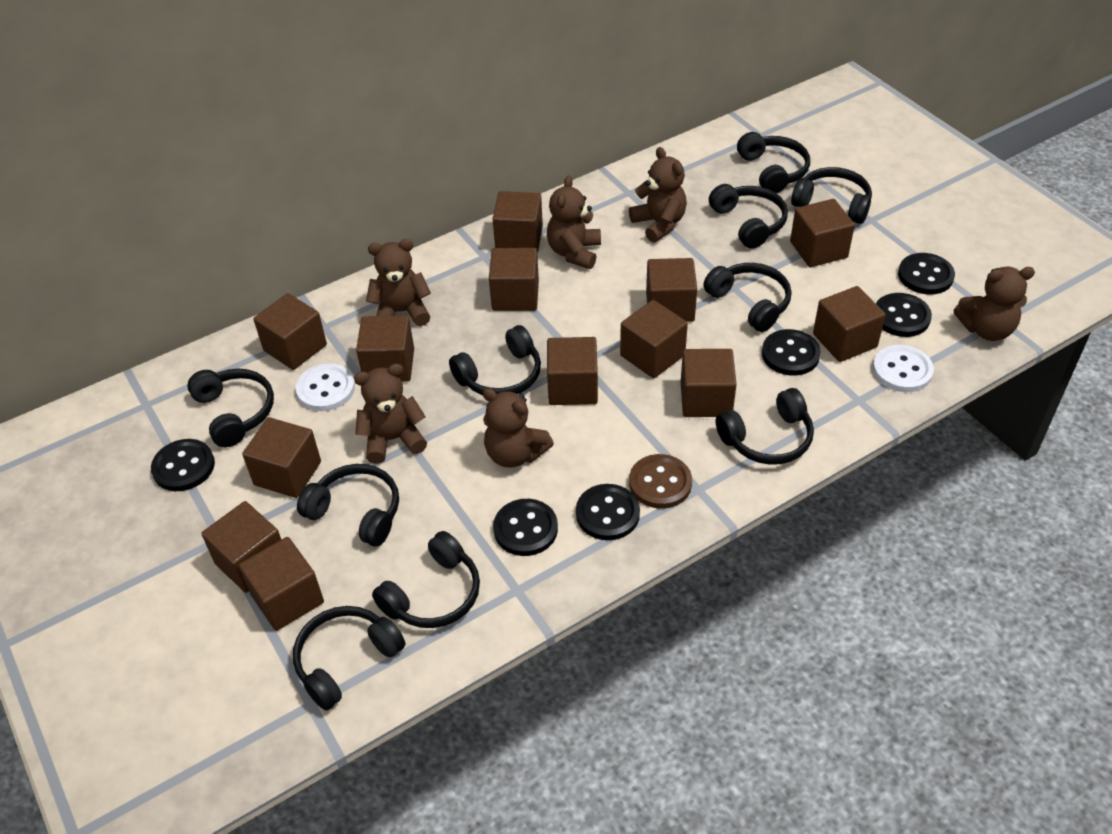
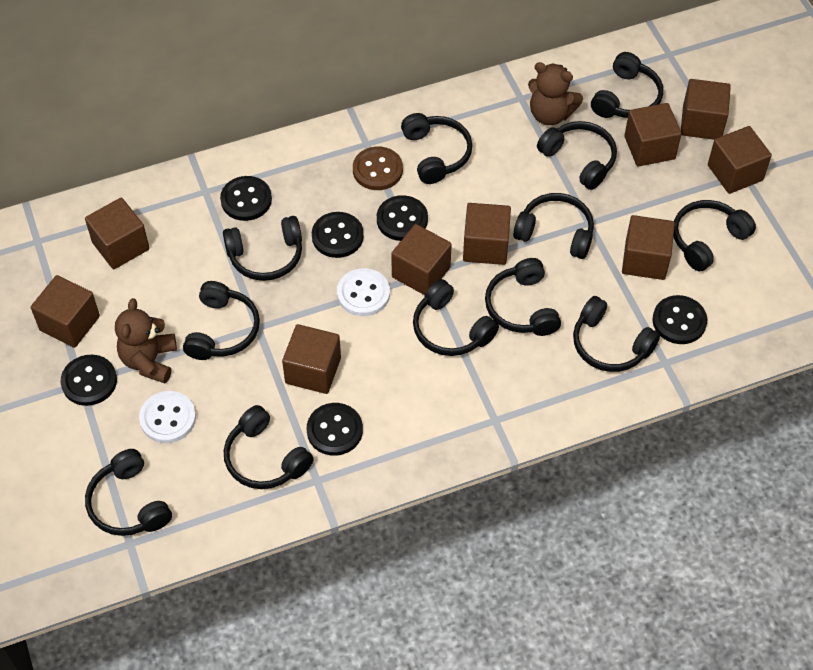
black headphones: 10 -> 12
brown cube: 13 -> 9
brown teddy bear: 6 -> 2

